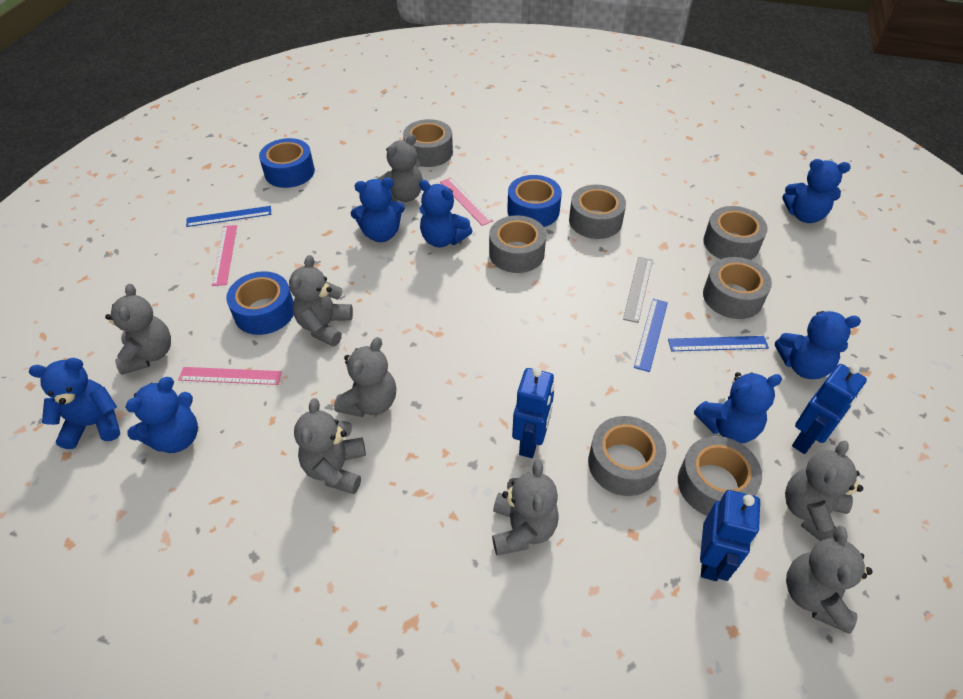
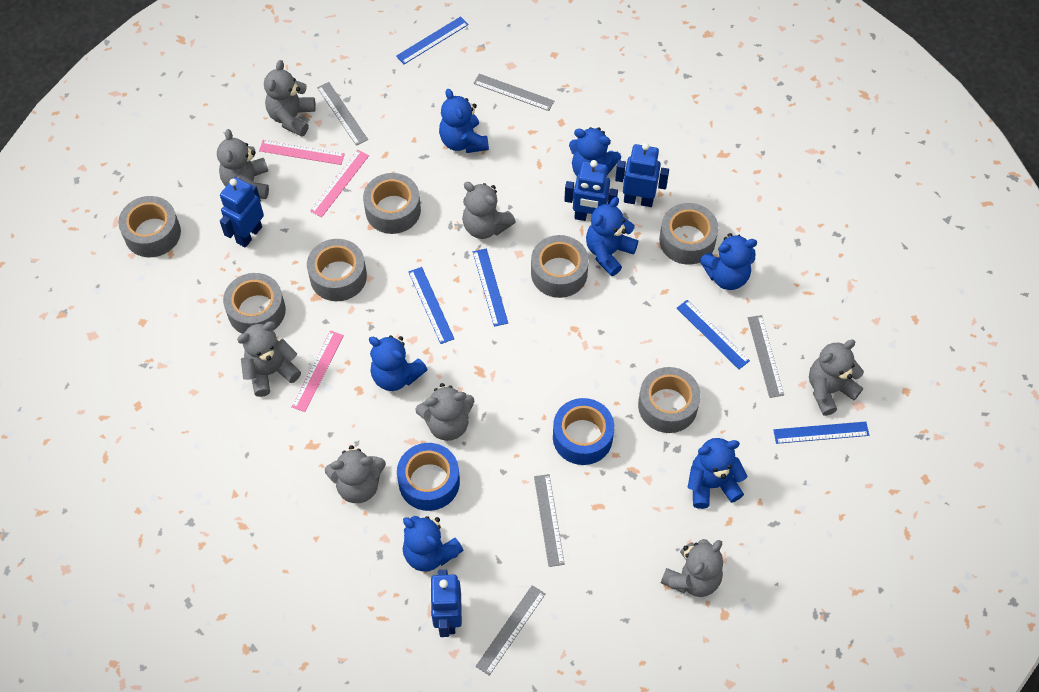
blue robot: 3 -> 4
blue ruler: 3 -> 5
blue tape: 3 -> 2
grey ruler: 1 -> 5

